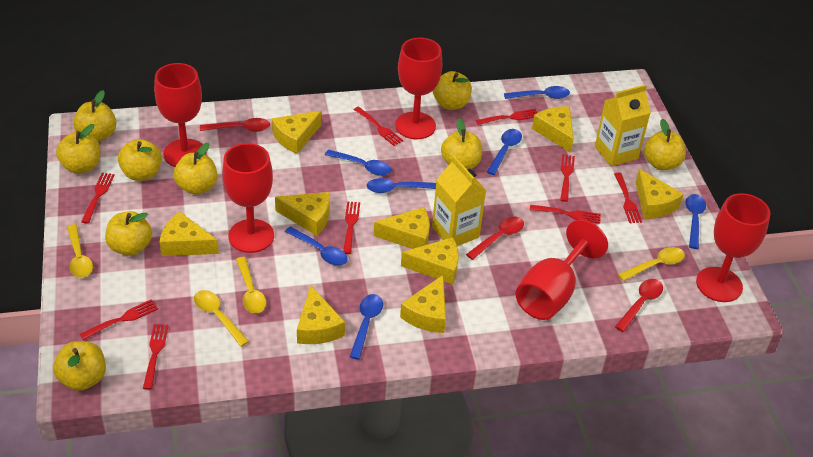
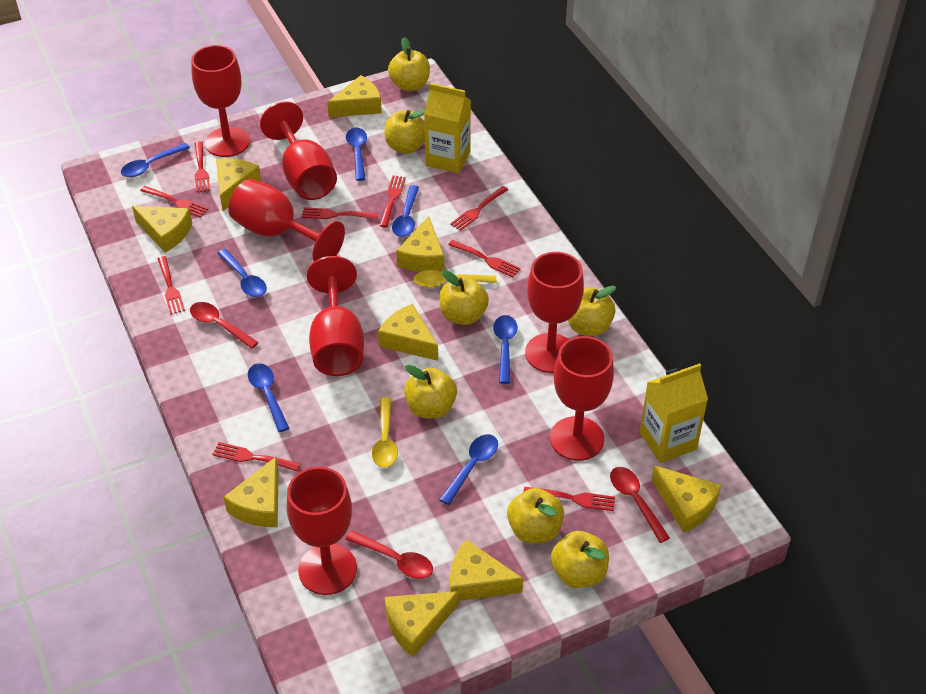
red goblet: 5 -> 7
yellow apple: 9 -> 7
yellow spoon: 4 -> 2

